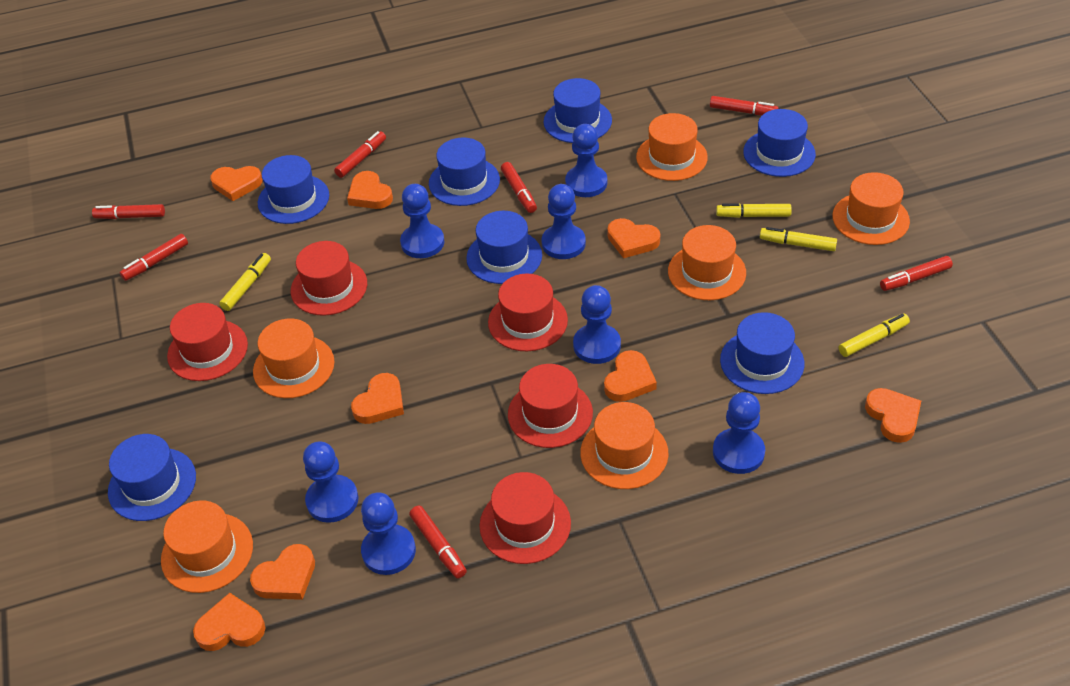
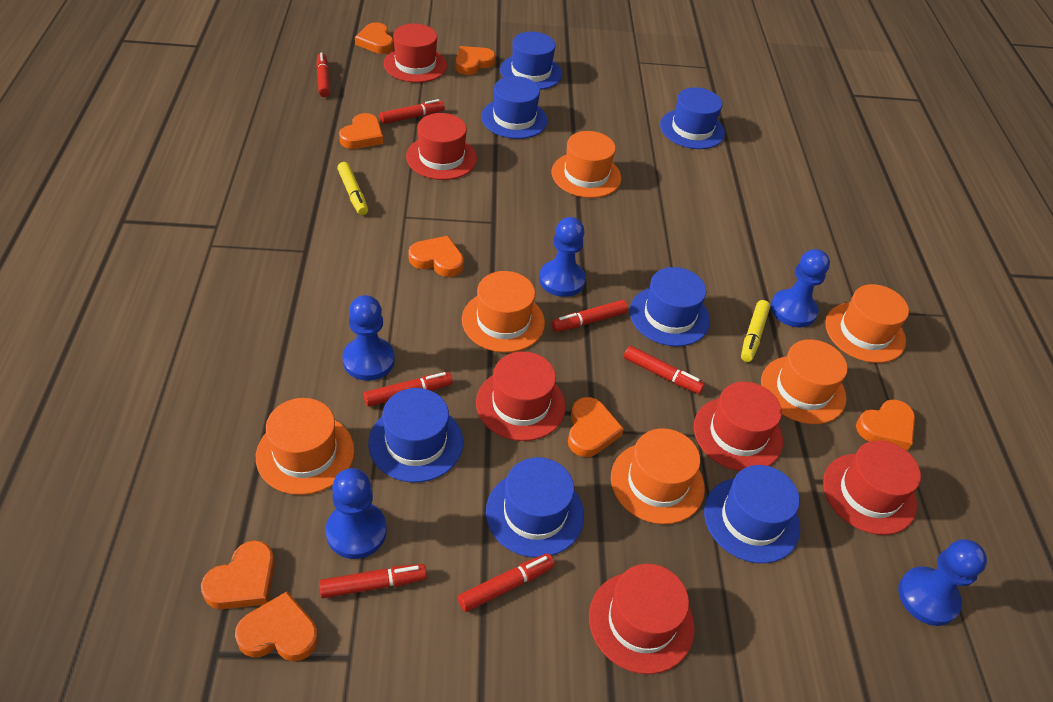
blue pawn: 7 -> 5
red hat: 5 -> 6
yellow marker: 4 -> 2

